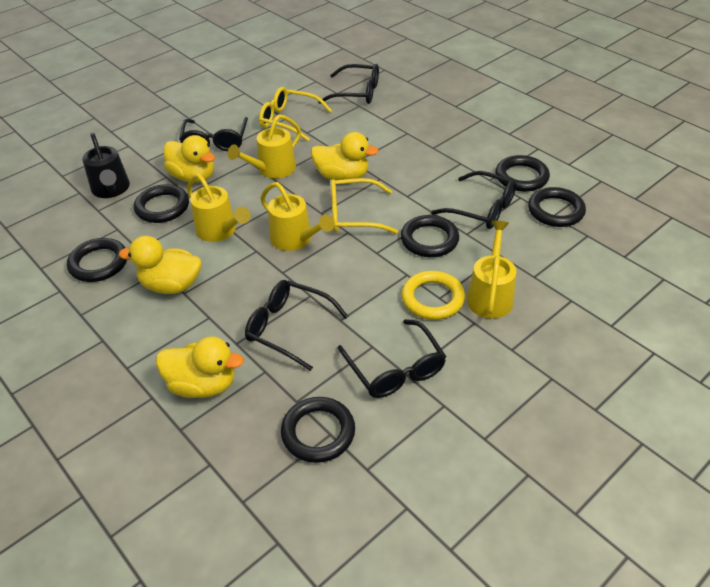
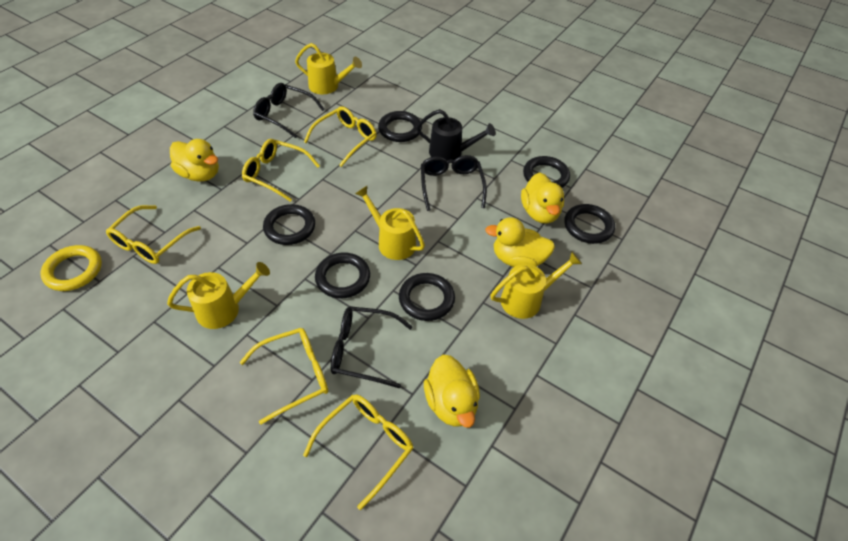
black glasses: 5 -> 3
yellow glasses: 2 -> 5

